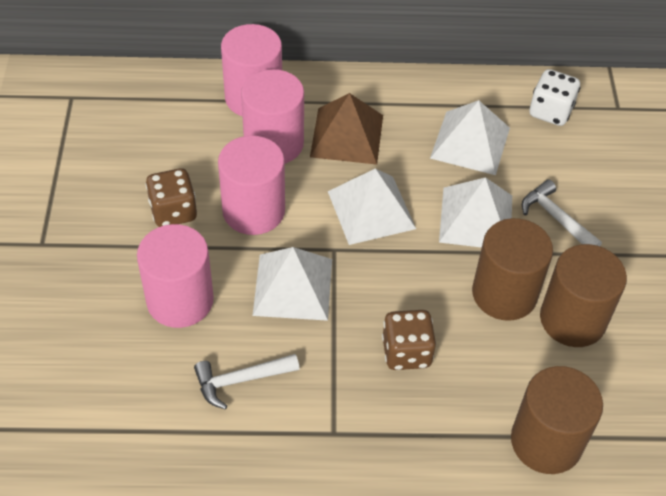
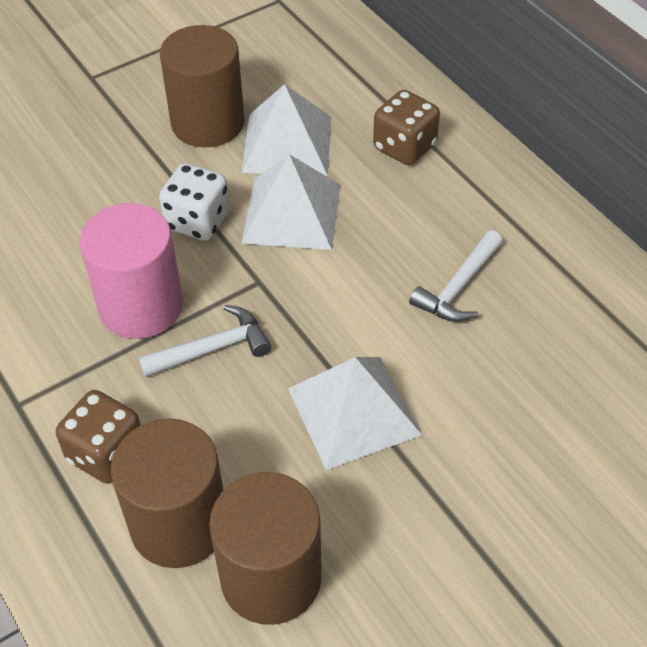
brown pyramid: 1 -> 0
pink cylinder: 4 -> 1
white pyramid: 4 -> 3

